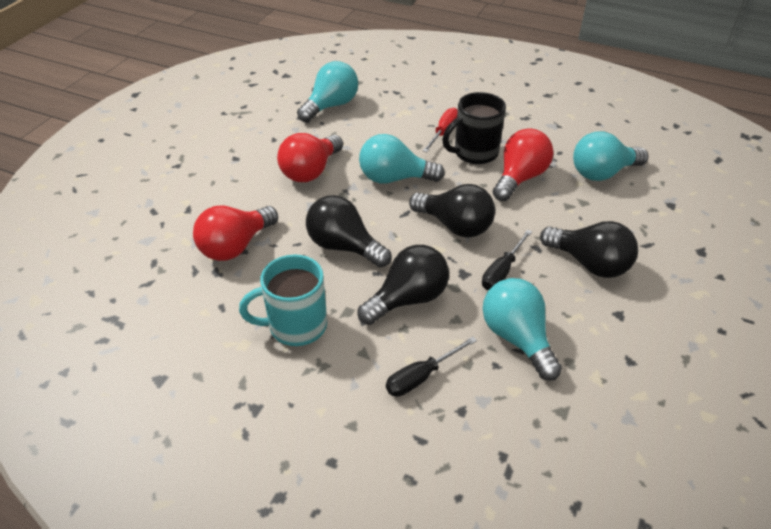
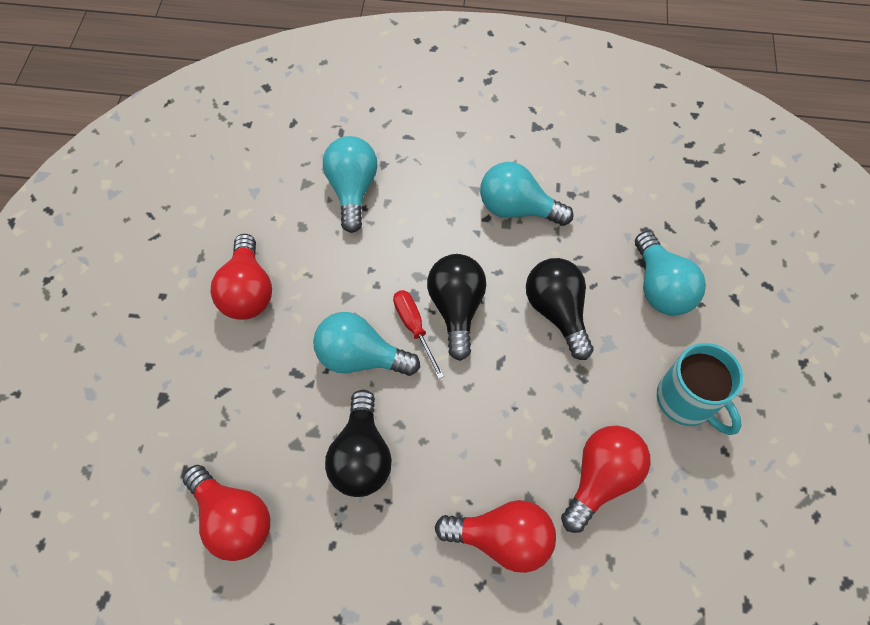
black light bulb: 4 -> 3
black mug: 1 -> 0
black screwdriver: 2 -> 0
red light bulb: 3 -> 4

